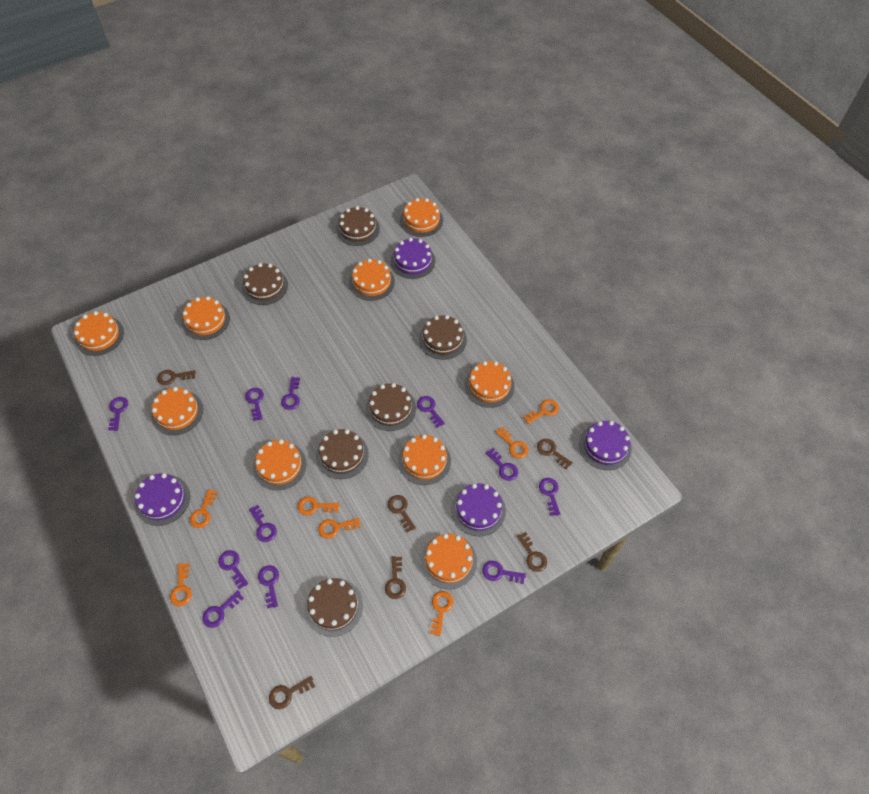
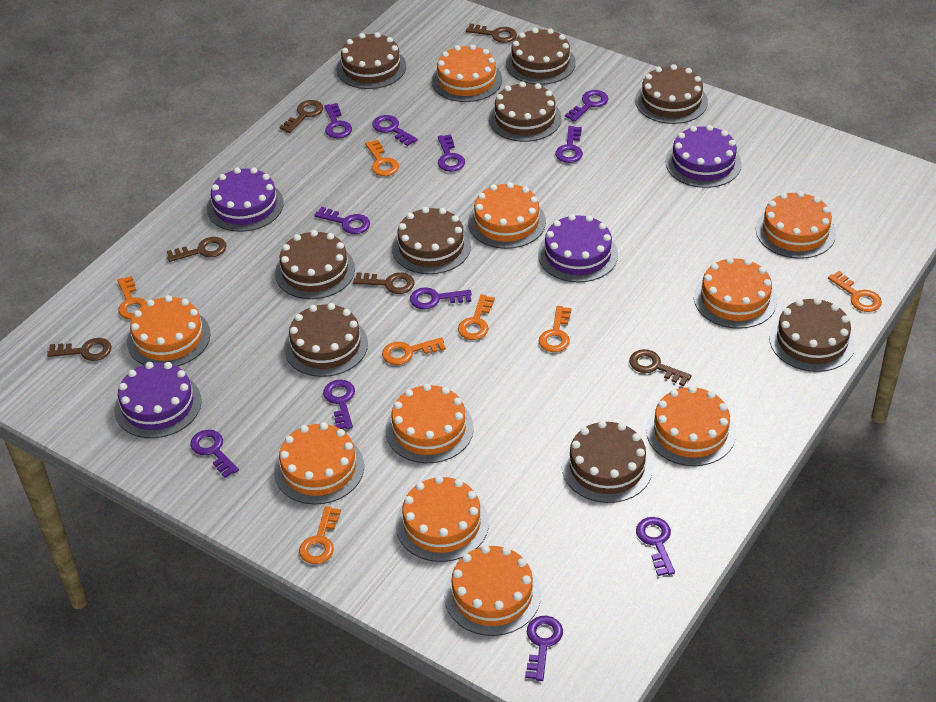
brown cake: 6 -> 9
orange cake: 9 -> 10

